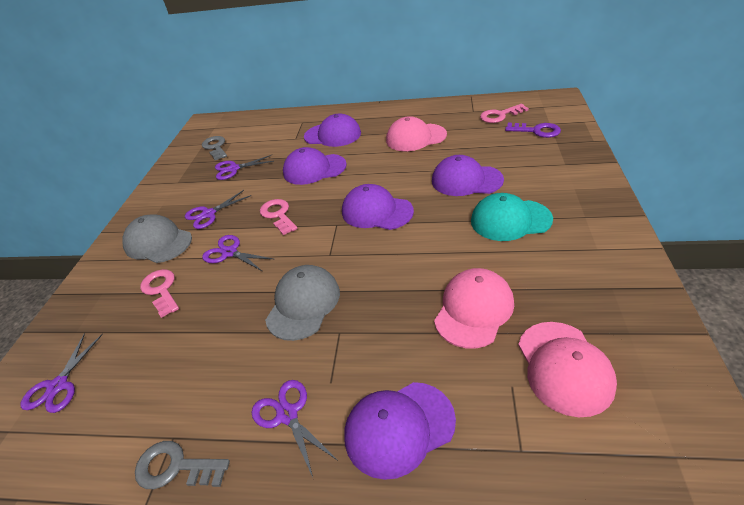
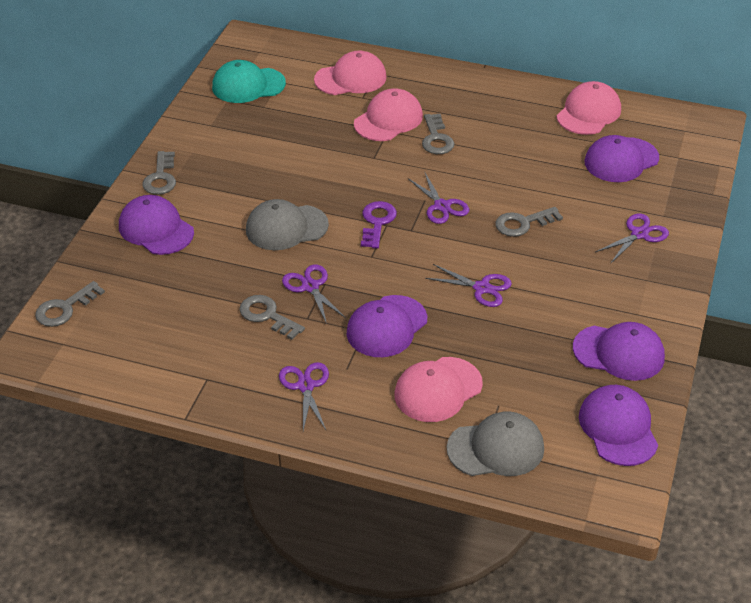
grey key: 2 -> 5
pink cap: 3 -> 4
pink key: 3 -> 0

